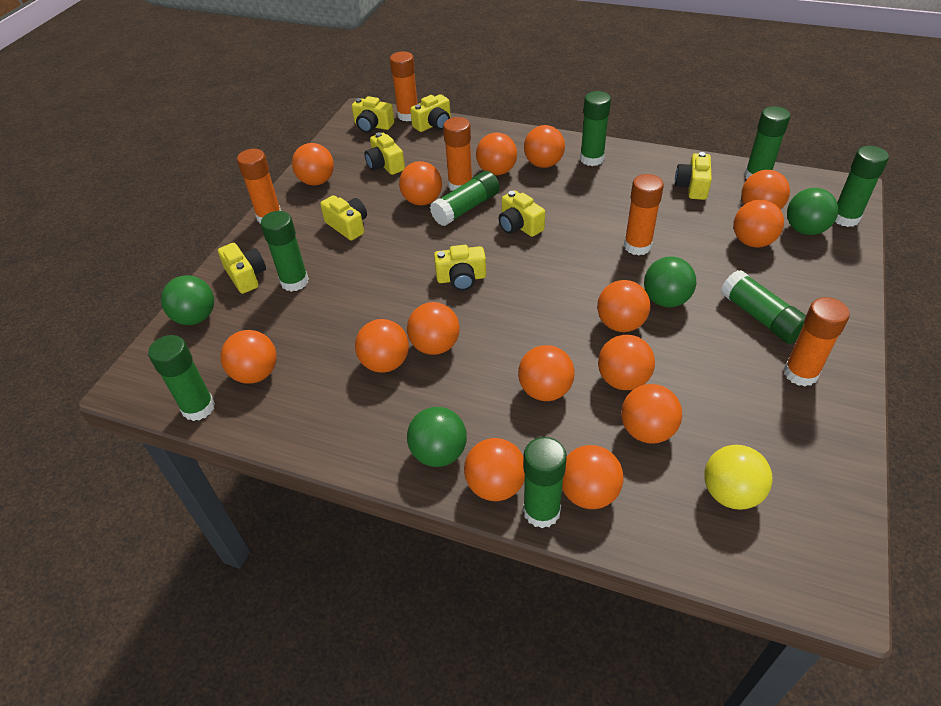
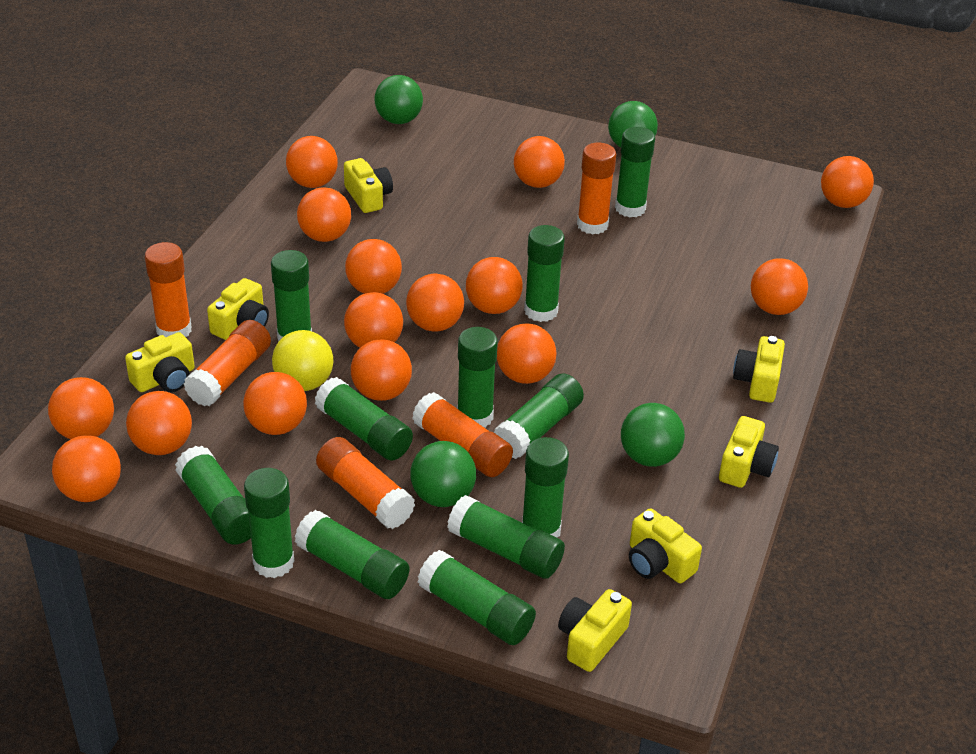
green glue stick: 8 -> 12
yellow camera: 8 -> 7

